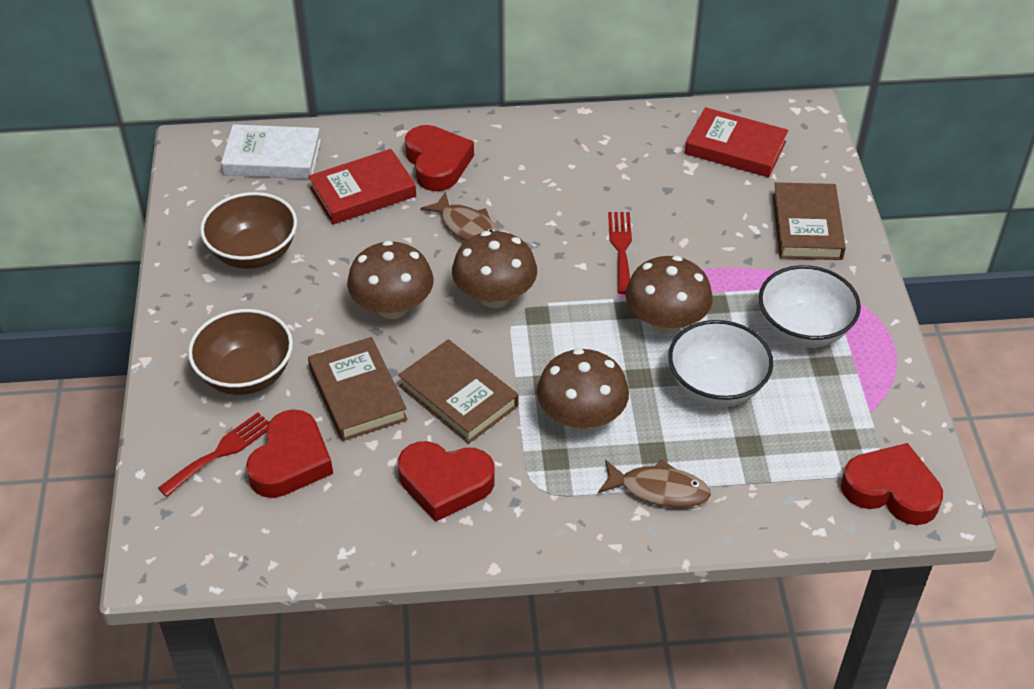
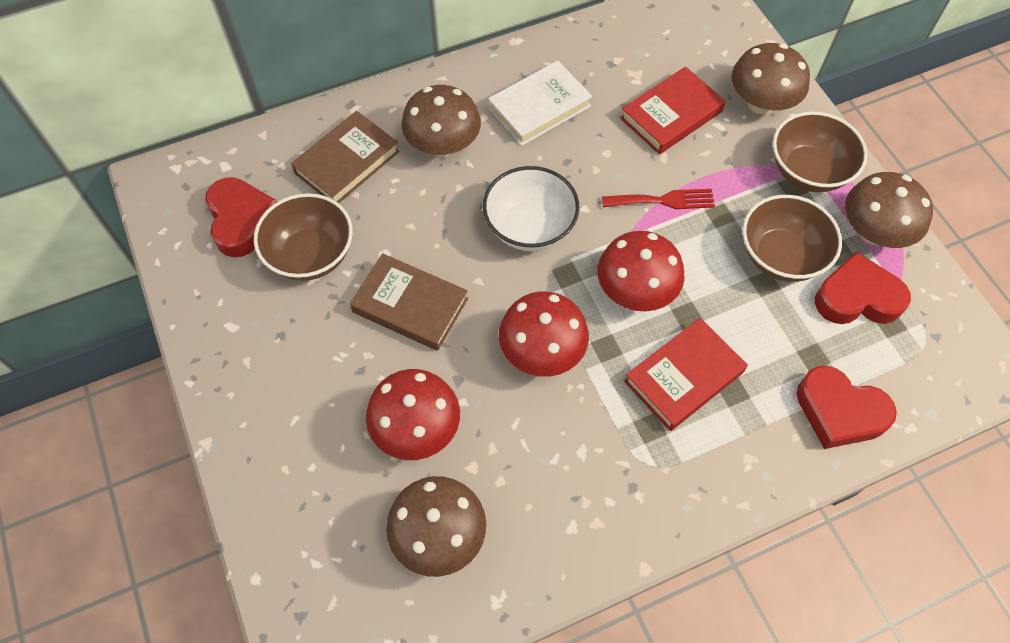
brown book: 3 -> 2
brown bowl: 2 -> 3
brown fish: 2 -> 0
red fork: 2 -> 1
red heart: 4 -> 3
red mushroom: 0 -> 3
white bowl: 2 -> 1

